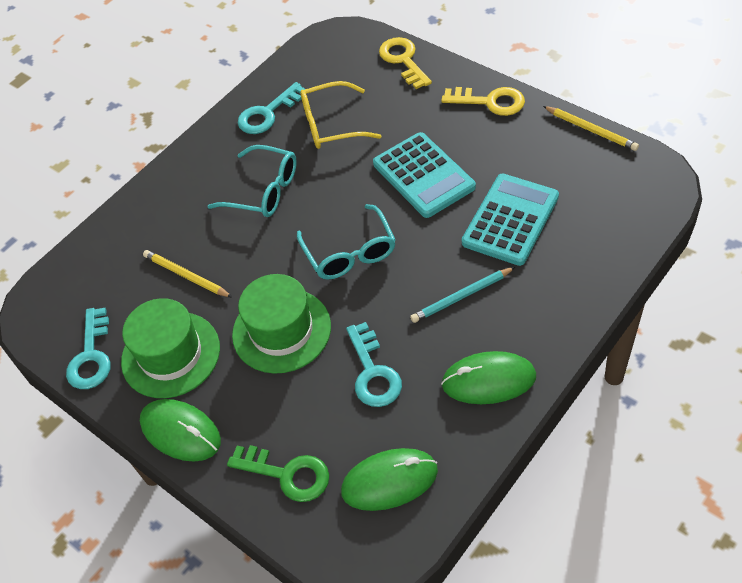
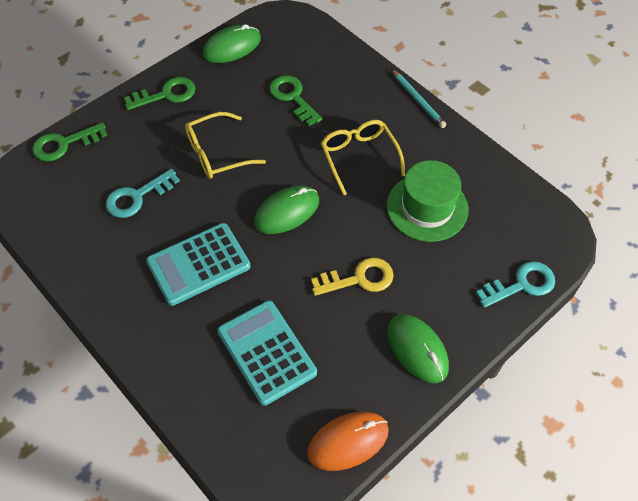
green hat: 2 -> 1
green key: 1 -> 3
orange mouse: 0 -> 1
turquoise glasses: 2 -> 0
turquoise key: 3 -> 2
yellow glasses: 1 -> 2
yellow key: 2 -> 1
yellow pencil: 2 -> 0

